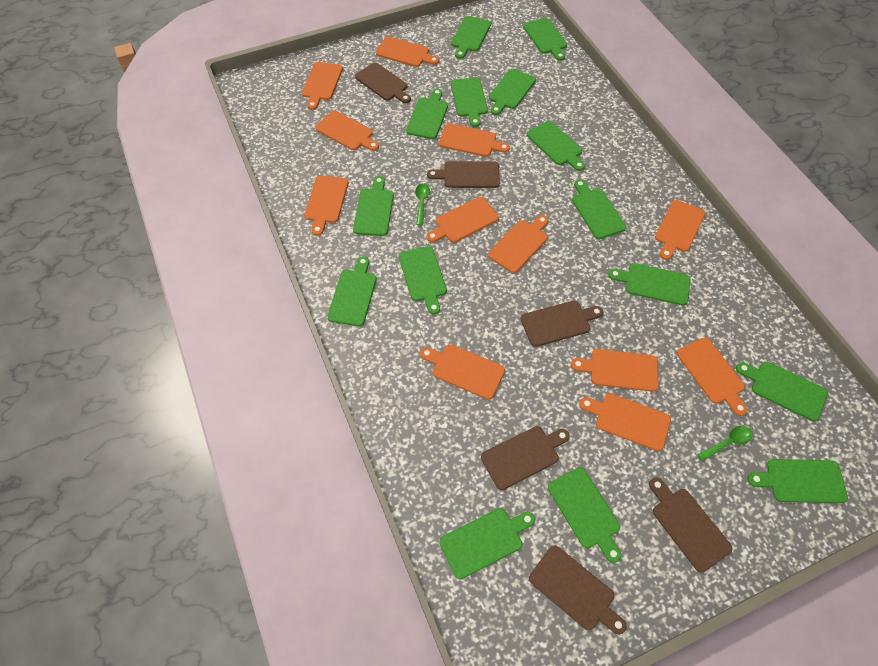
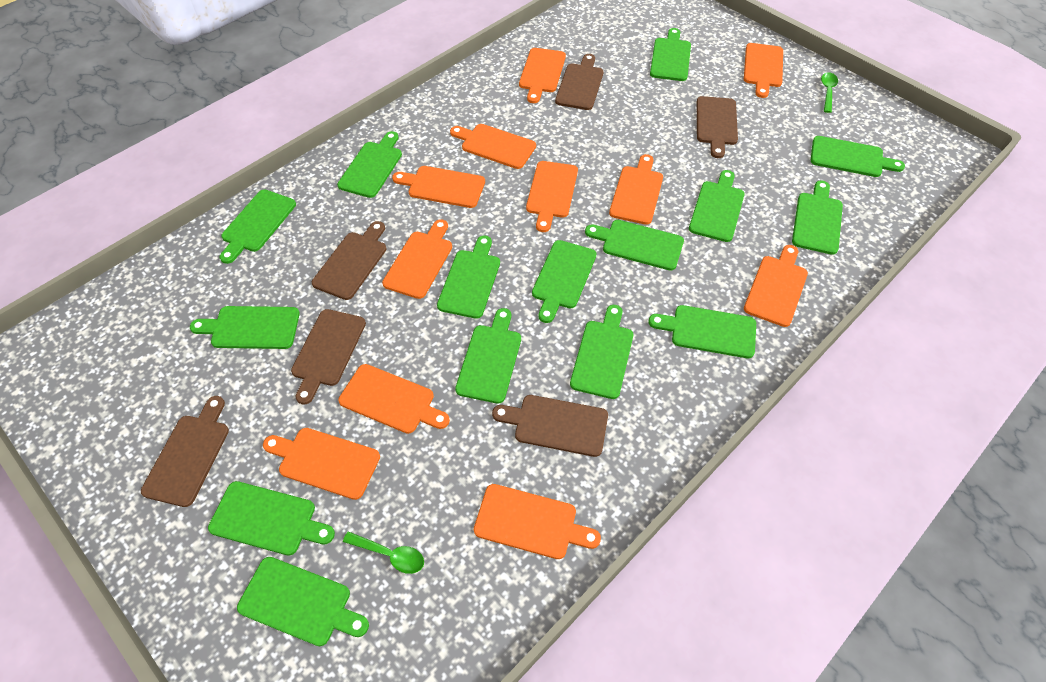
orange cutting board: 12 -> 11

